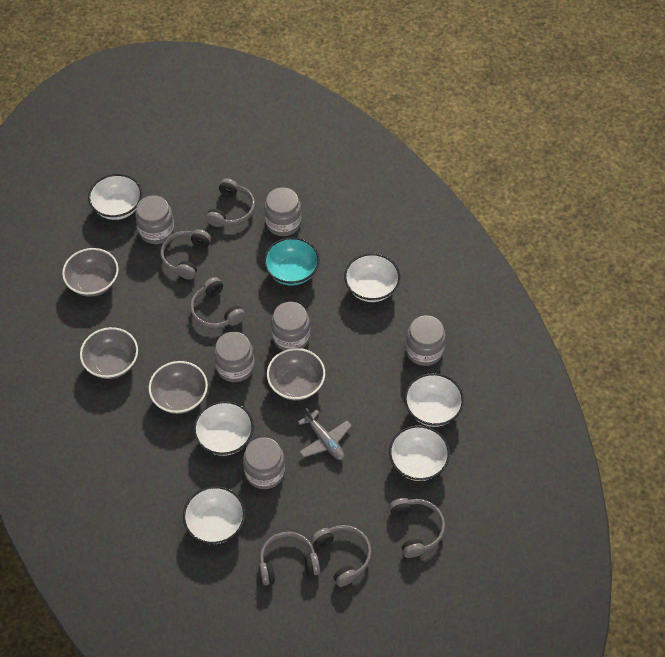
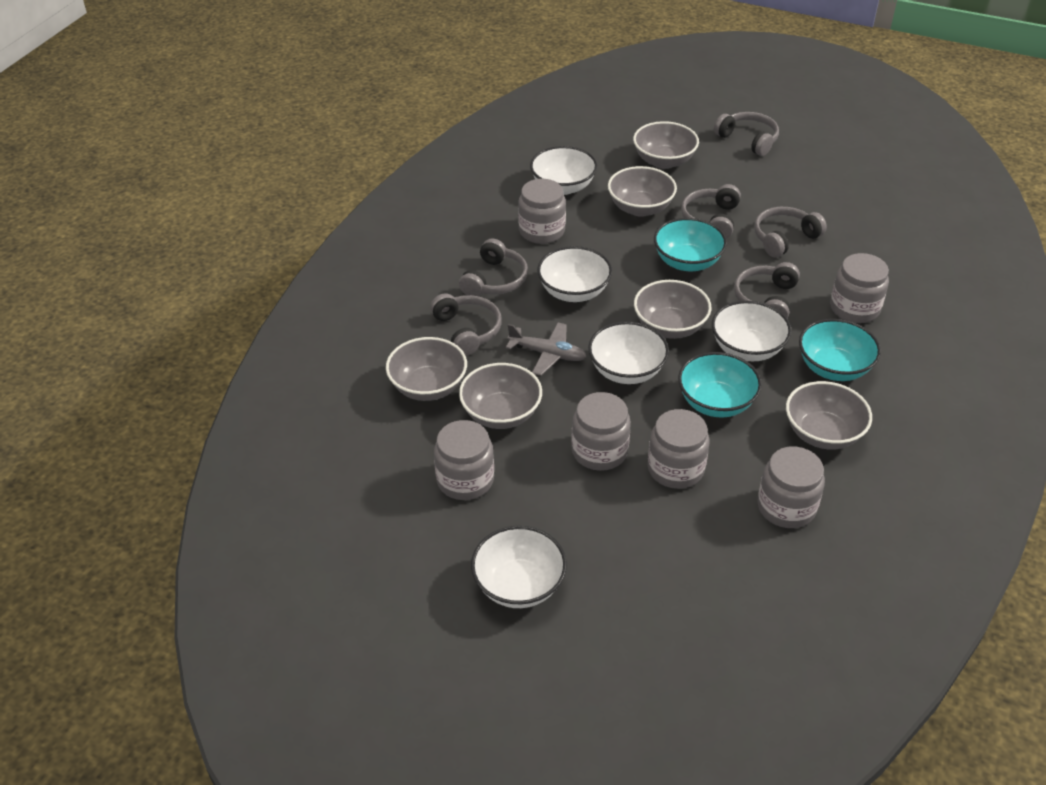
grey bowl: 4 -> 6
turquoise bowl: 1 -> 3
white bowl: 6 -> 5

